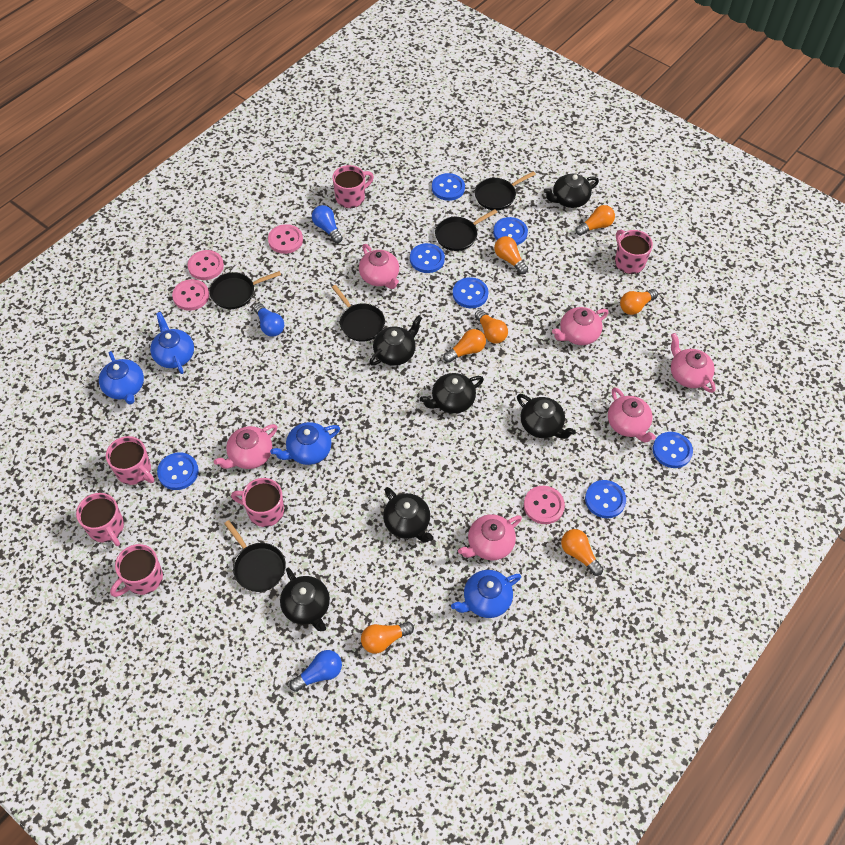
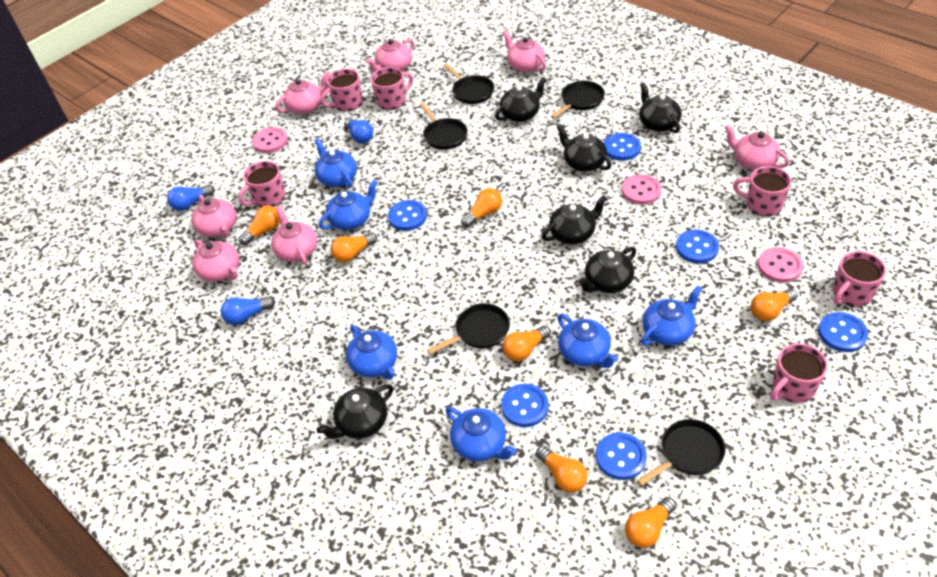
blue button: 7 -> 6
blue teapot: 4 -> 6
pink button: 4 -> 3
pink teapot: 6 -> 7

